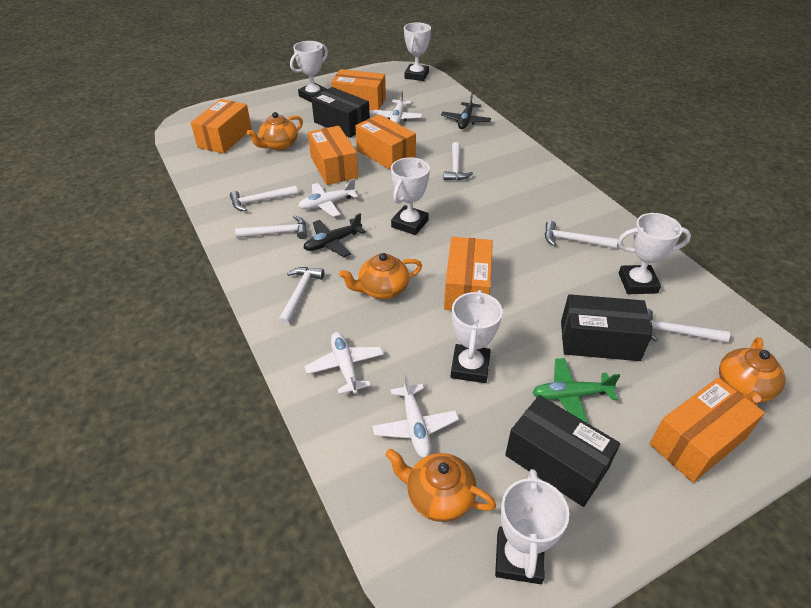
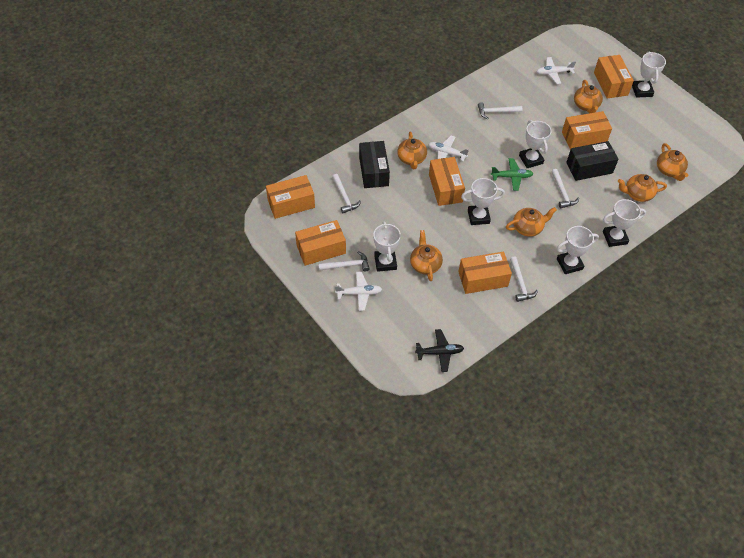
black box: 3 -> 2
black plane: 2 -> 1
orange teapot: 4 -> 6
white hammer: 6 -> 5
white plane: 4 -> 3

